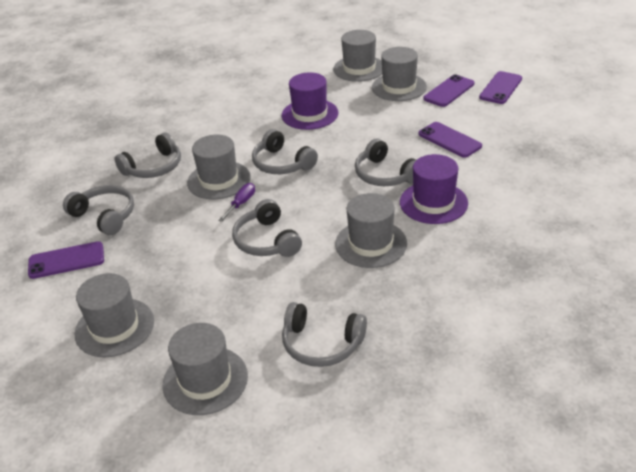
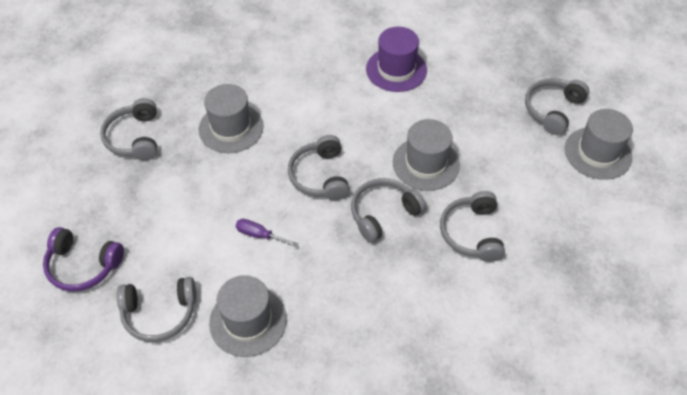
grey hat: 6 -> 4
purple hat: 2 -> 1
purple headphones: 0 -> 1
purple phone: 4 -> 0

